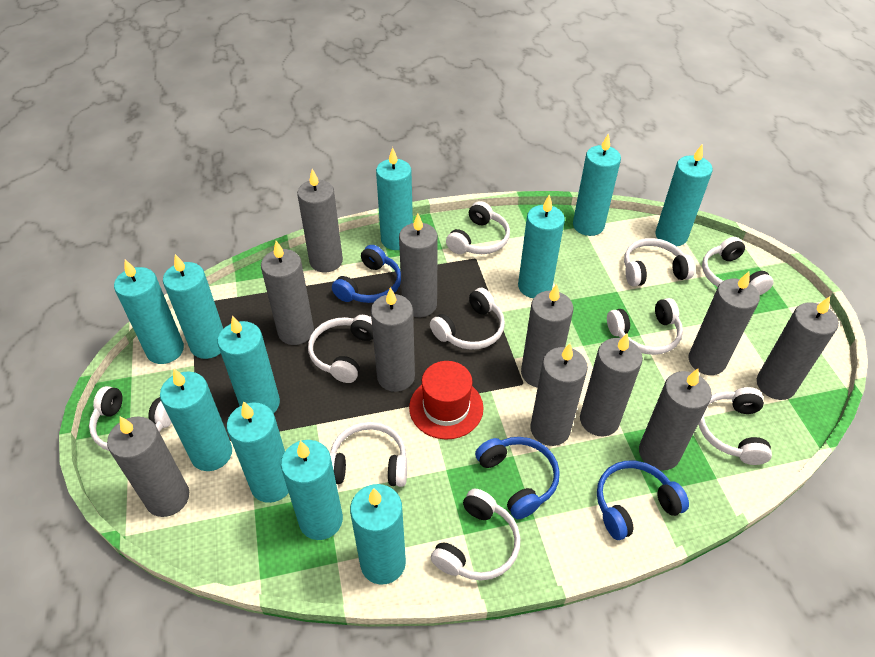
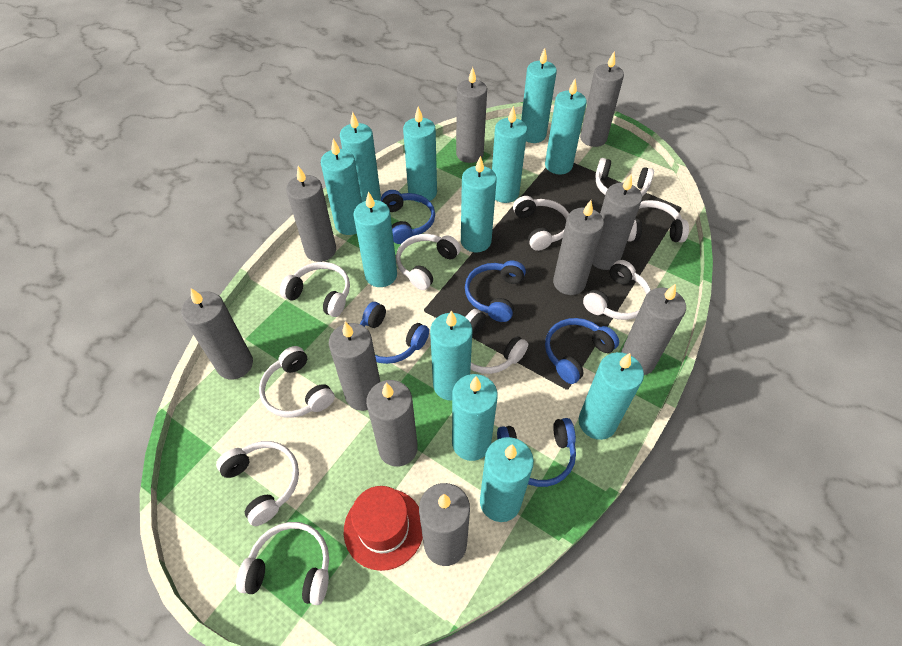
blue headphones: 3 -> 5
grey candle: 11 -> 10
turquoise candle: 11 -> 12

